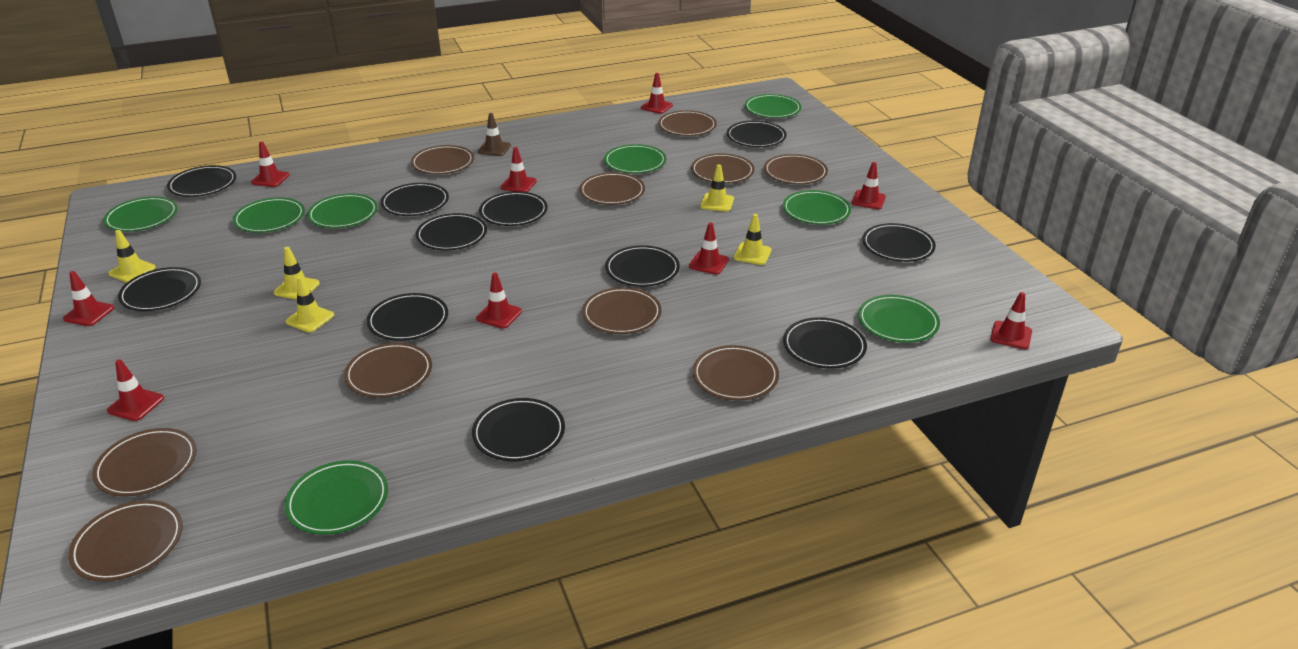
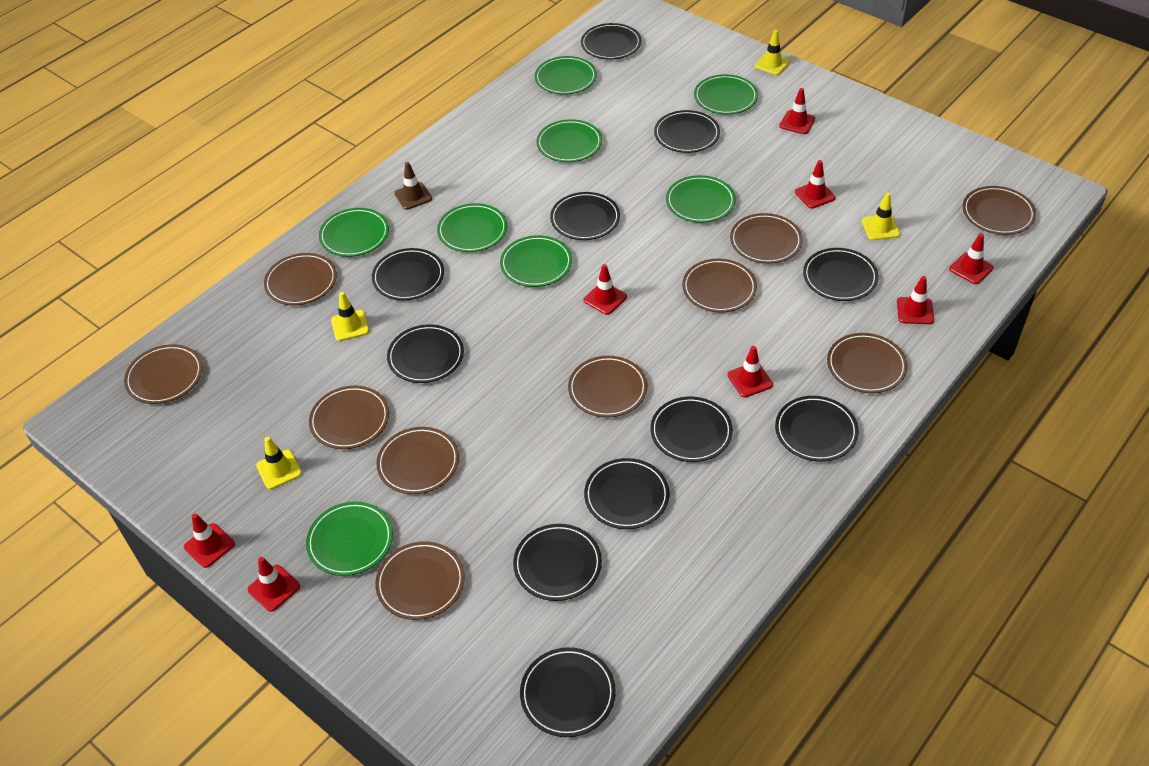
red traffic cone: 9 -> 8
yellow traffic cone: 5 -> 4

